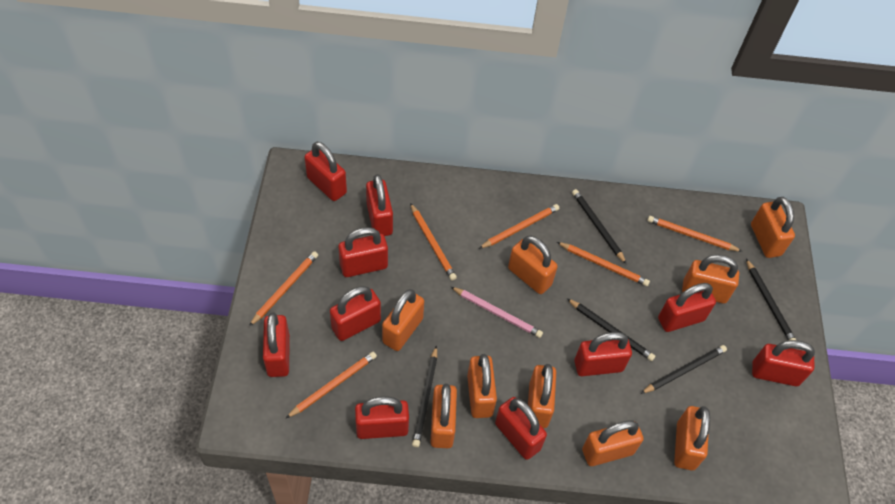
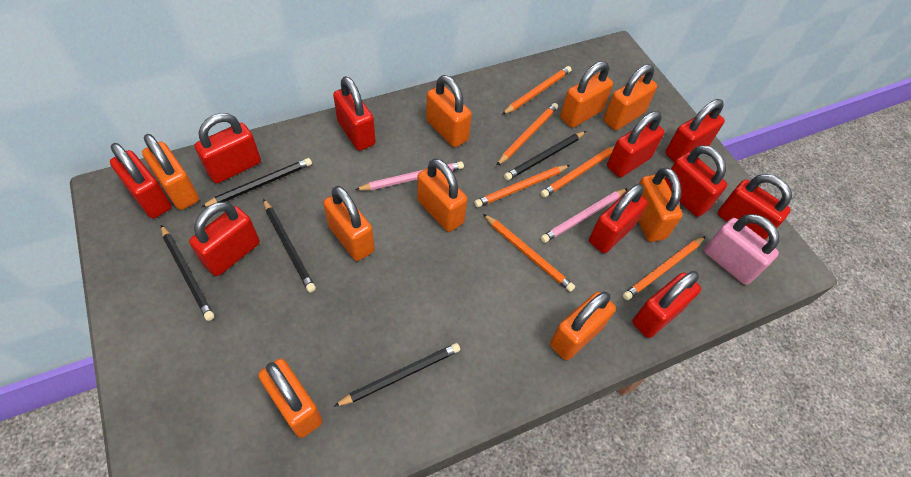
pink padlock: 0 -> 1
pink pencil: 1 -> 2

